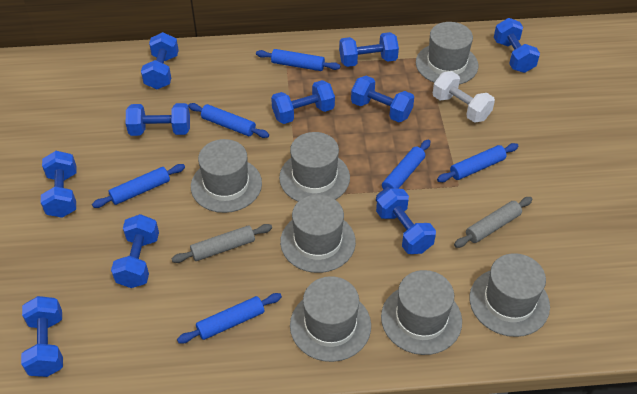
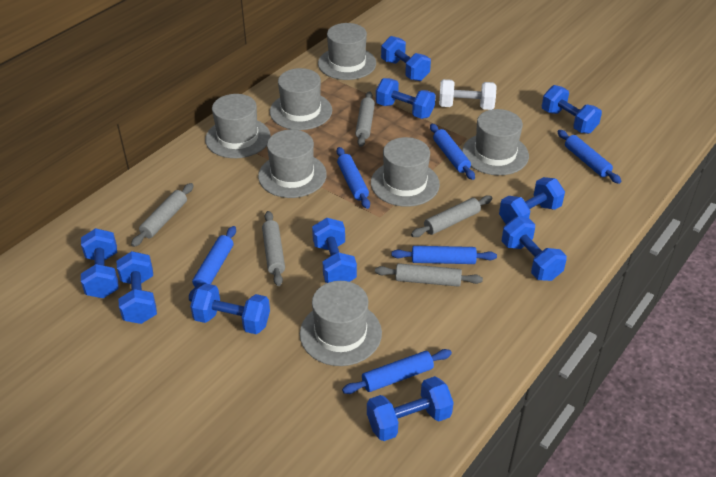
grey rolling pin: 2 -> 5

